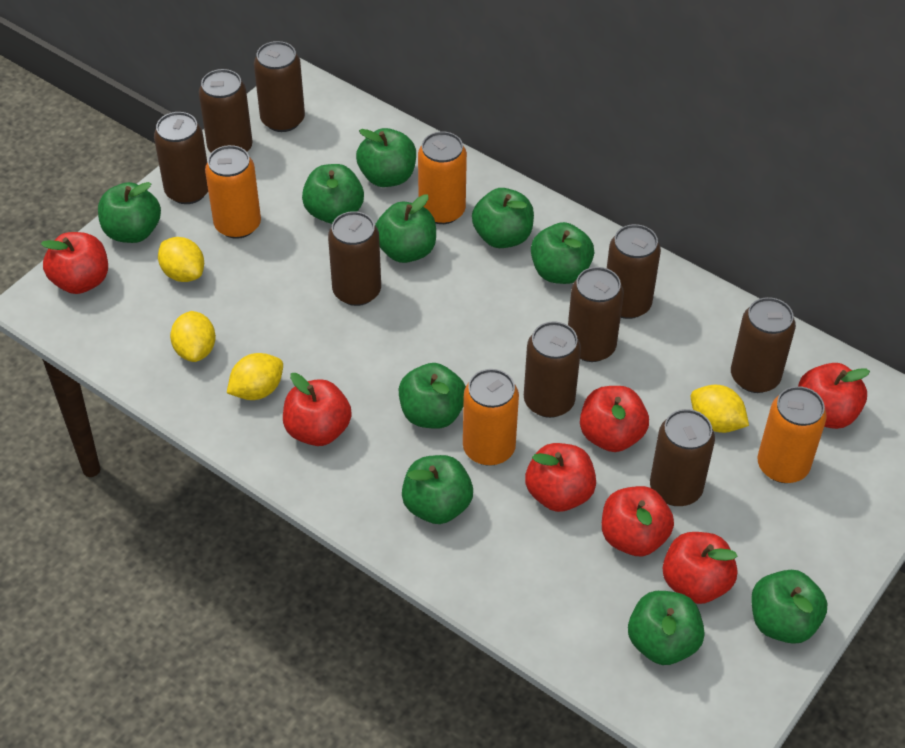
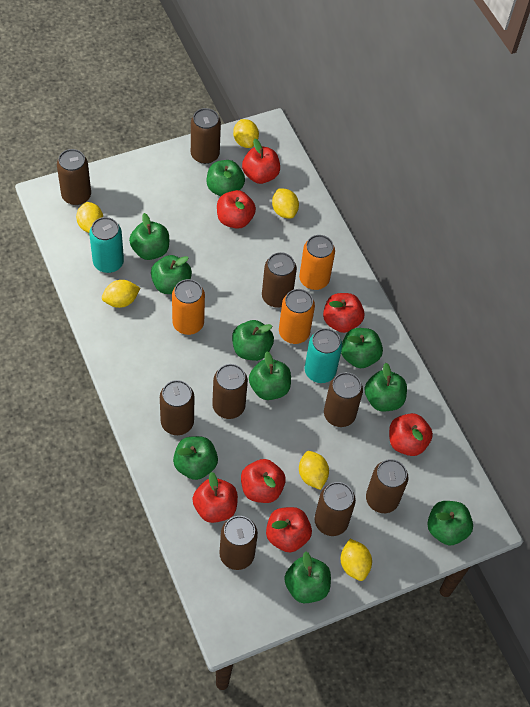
orange can: 4 -> 3
turquoise can: 0 -> 2
yellow lemon: 4 -> 6

